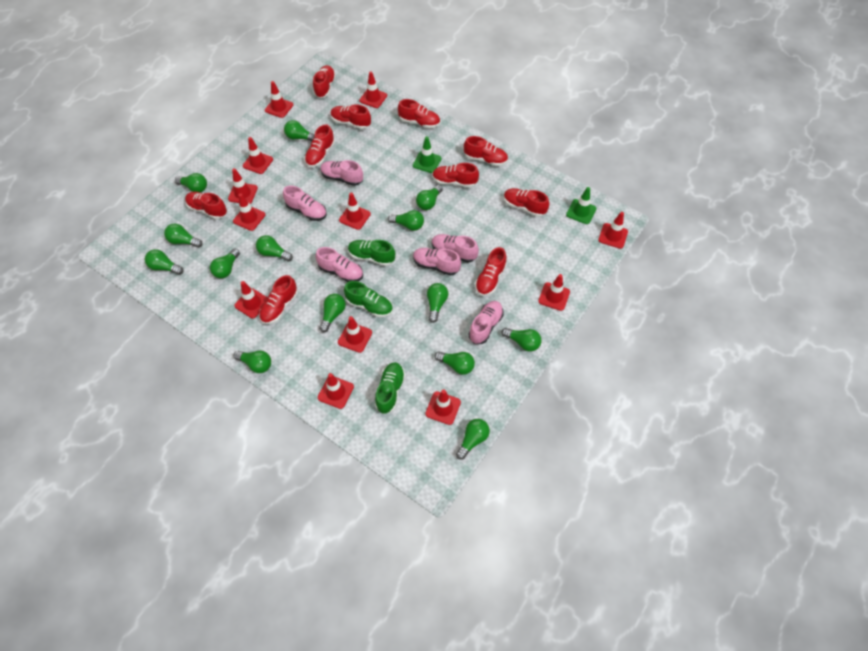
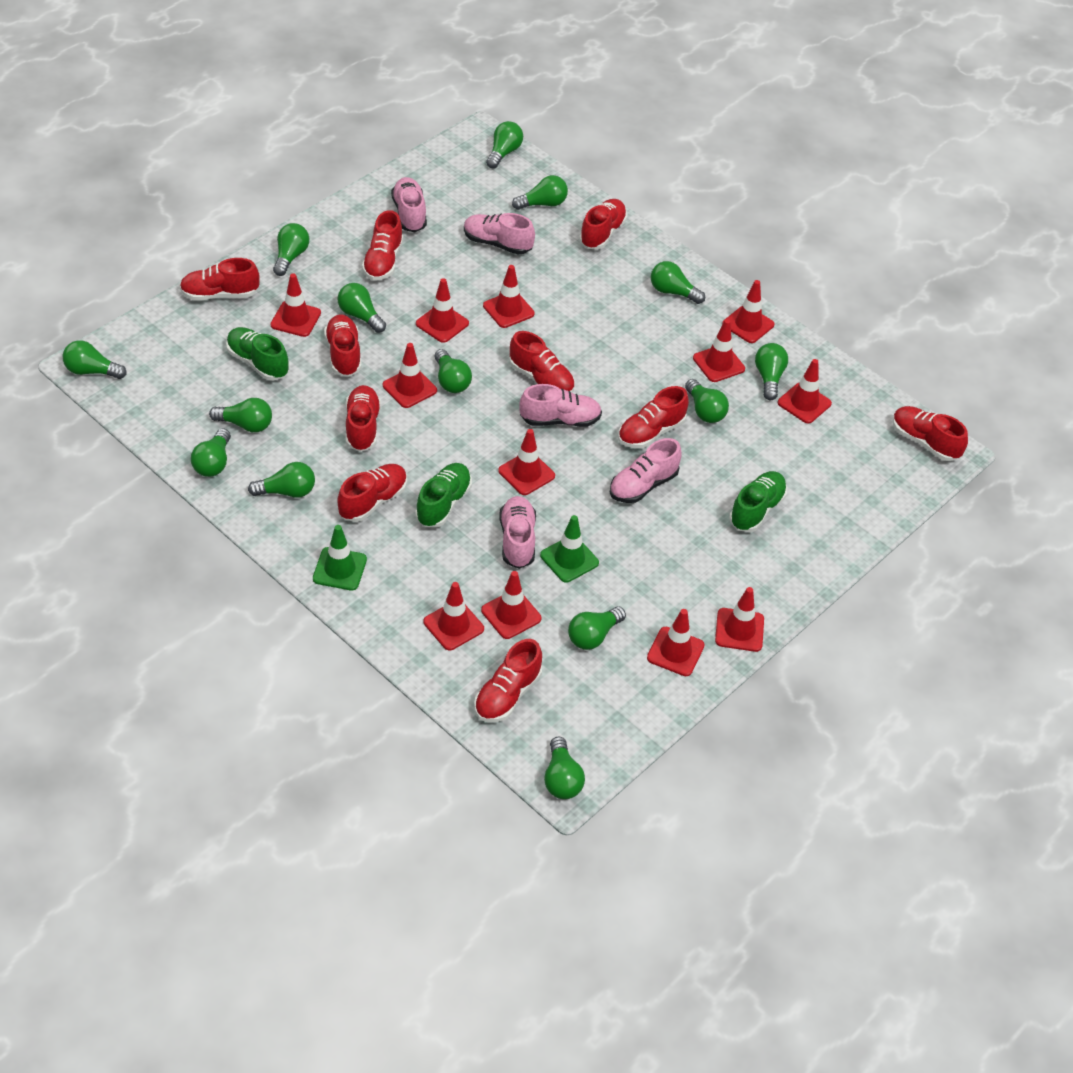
pink shoe: 6 -> 5

